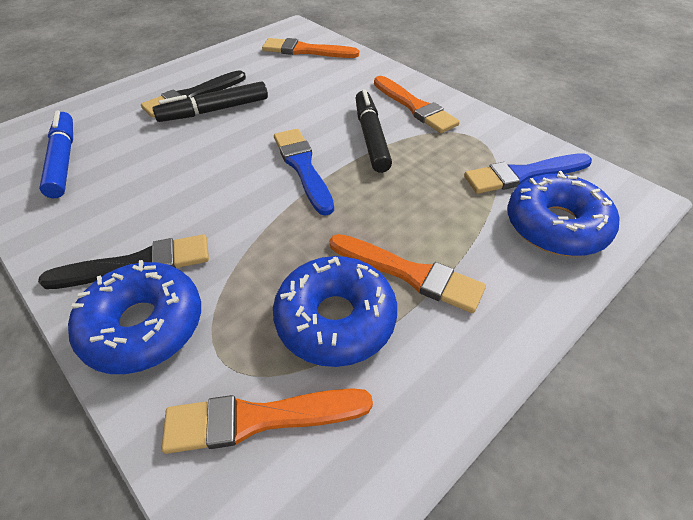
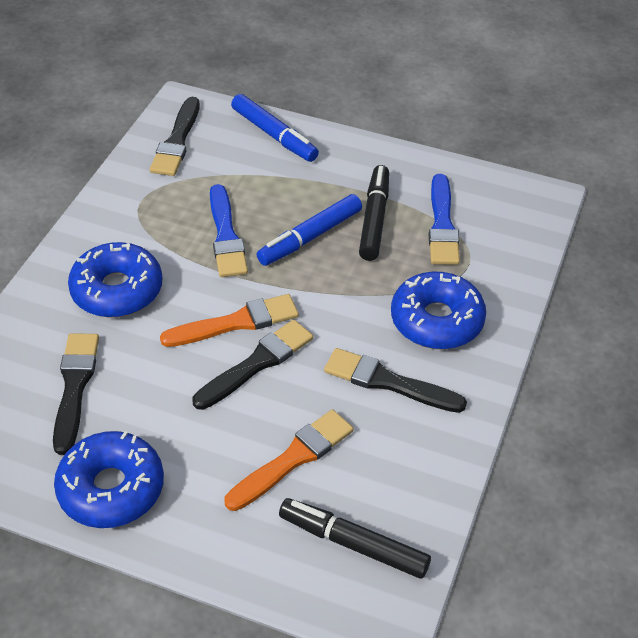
black brush: 2 -> 4
blue marker: 1 -> 2
orange brush: 4 -> 2

